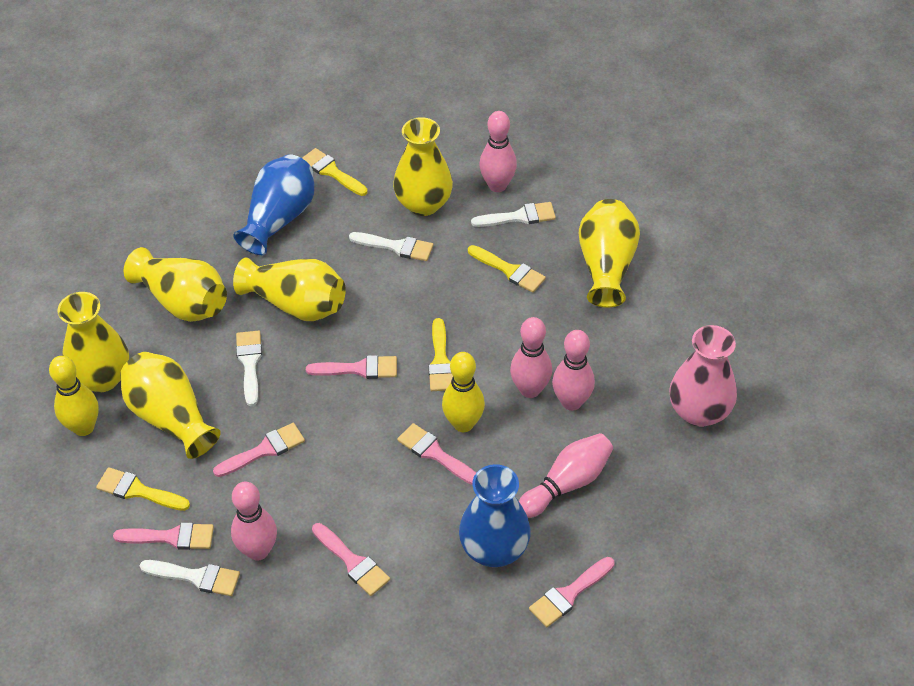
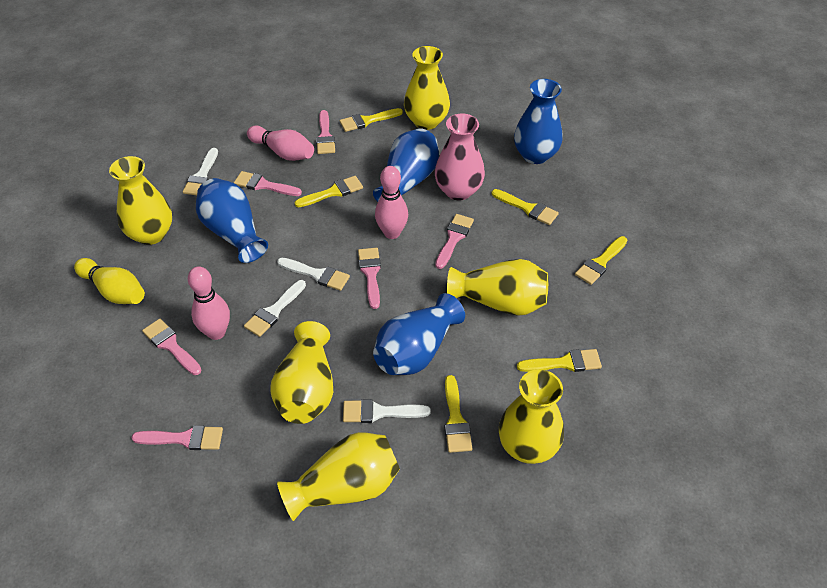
blue vase: 2 -> 4
pink bowling pin: 5 -> 3
yellow bowling pin: 2 -> 1
yellow brush: 4 -> 6

